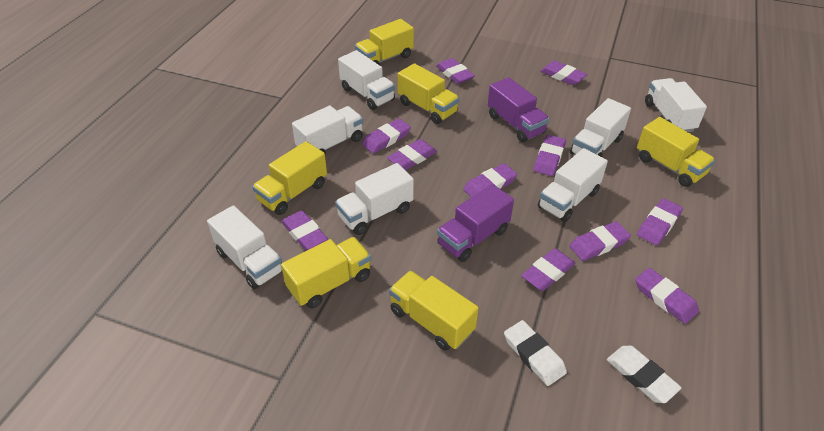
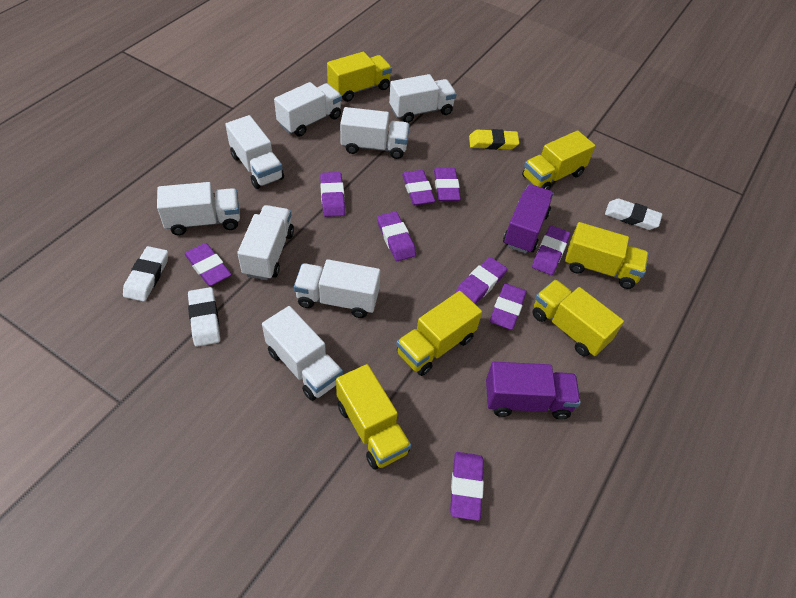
purple eraser: 11 -> 9
white eraser: 2 -> 3
white truck: 7 -> 8
yellow eraser: 0 -> 1

